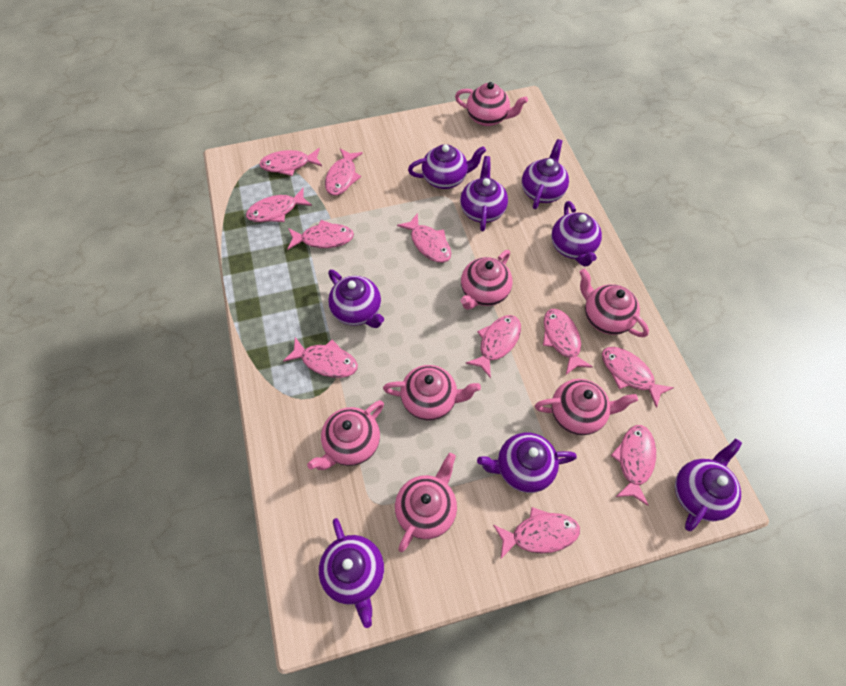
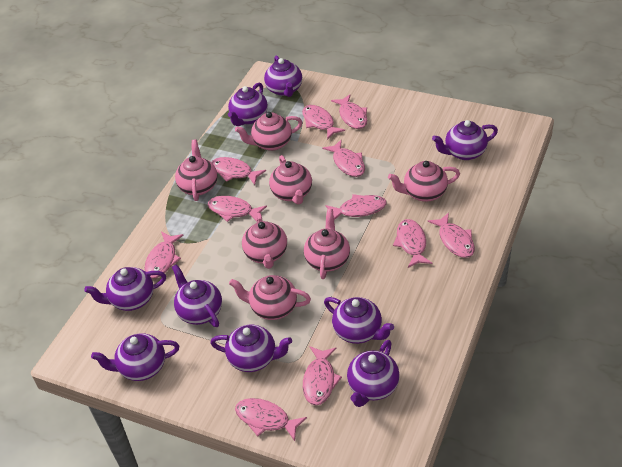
purple teapot: 8 -> 9

